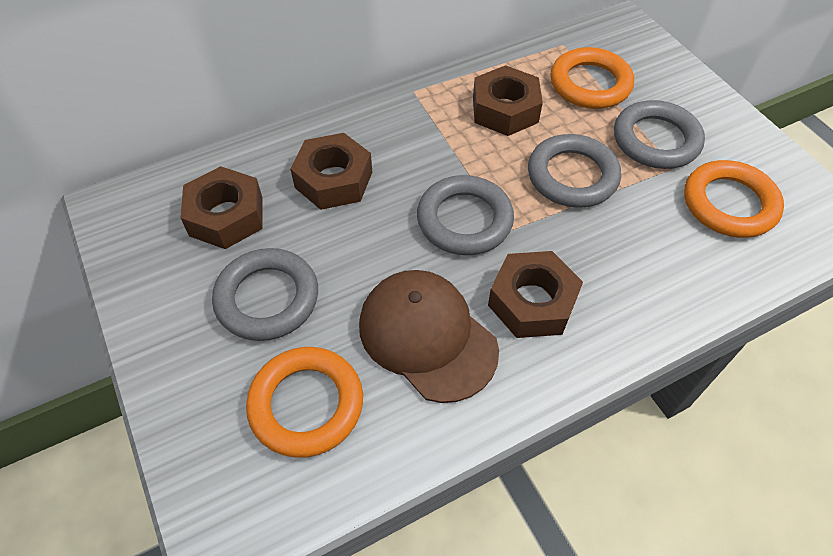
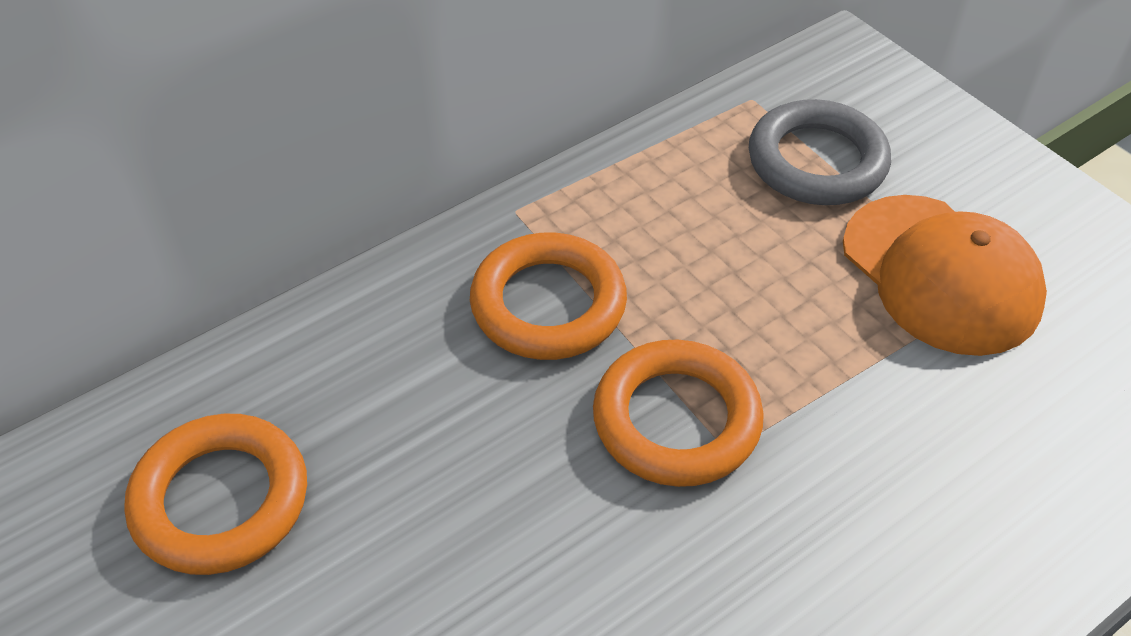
brown cap: 1 -> 0
brown nut: 4 -> 0
grey ring: 4 -> 1
orange cap: 0 -> 1

